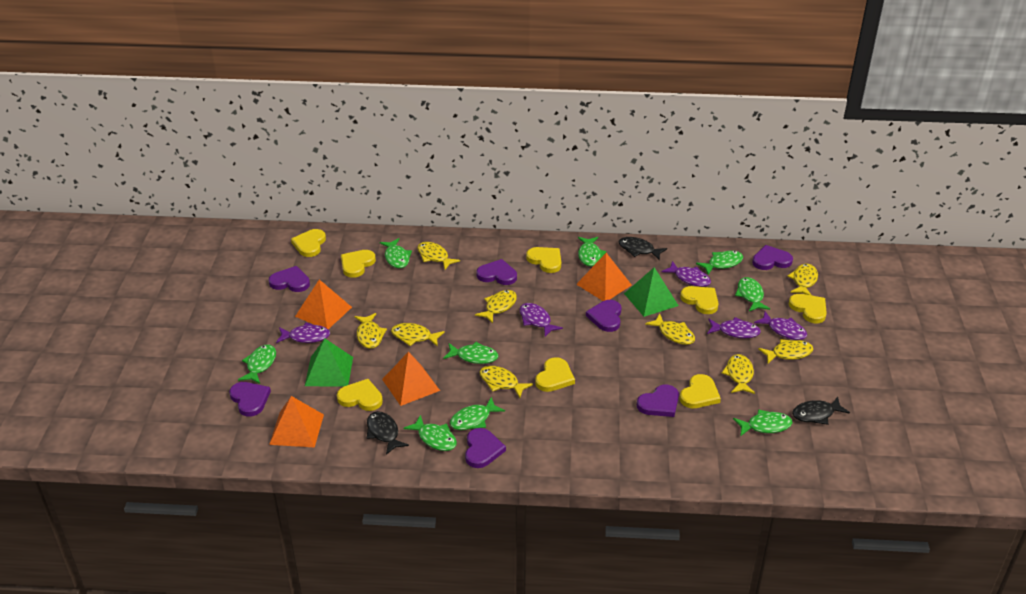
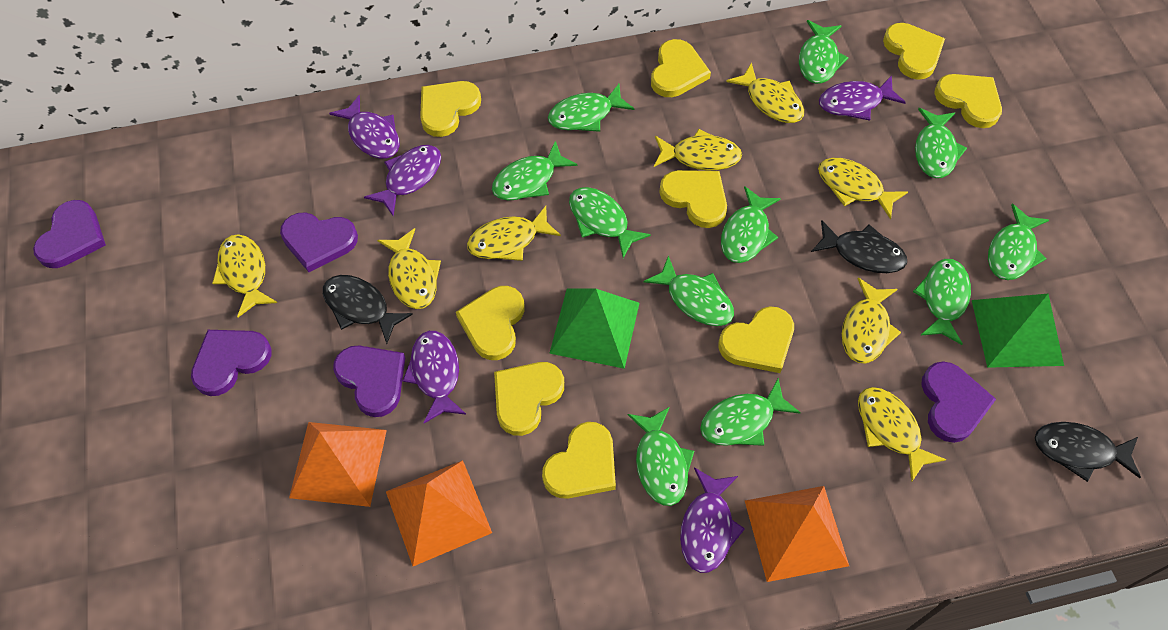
green fish: 9 -> 11
orange pyramid: 4 -> 3
purple heart: 7 -> 5
yellow fish: 9 -> 8
yellow heart: 8 -> 9

